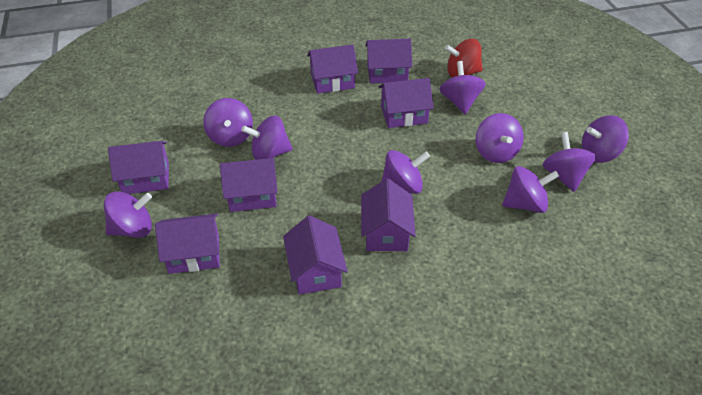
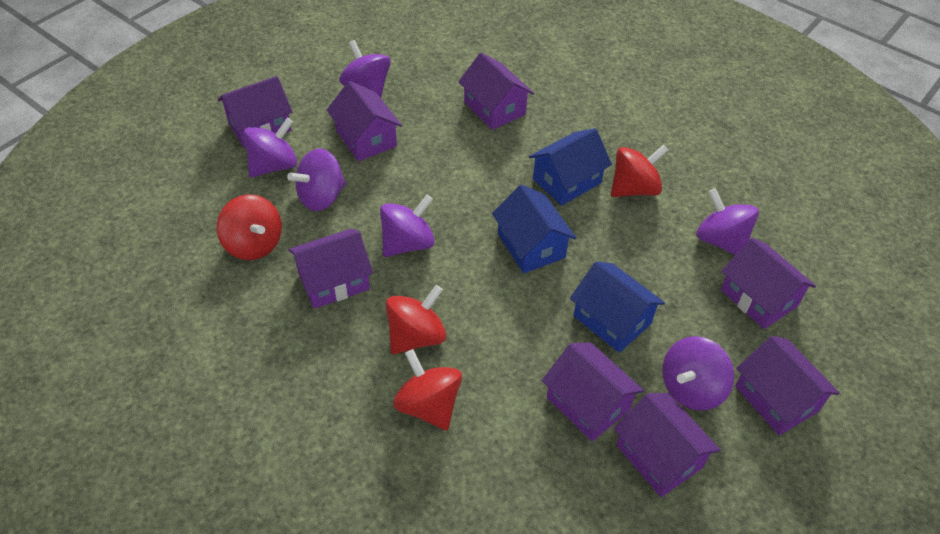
blue house: 0 -> 3
purple spinning top: 9 -> 6
red spinning top: 1 -> 4

